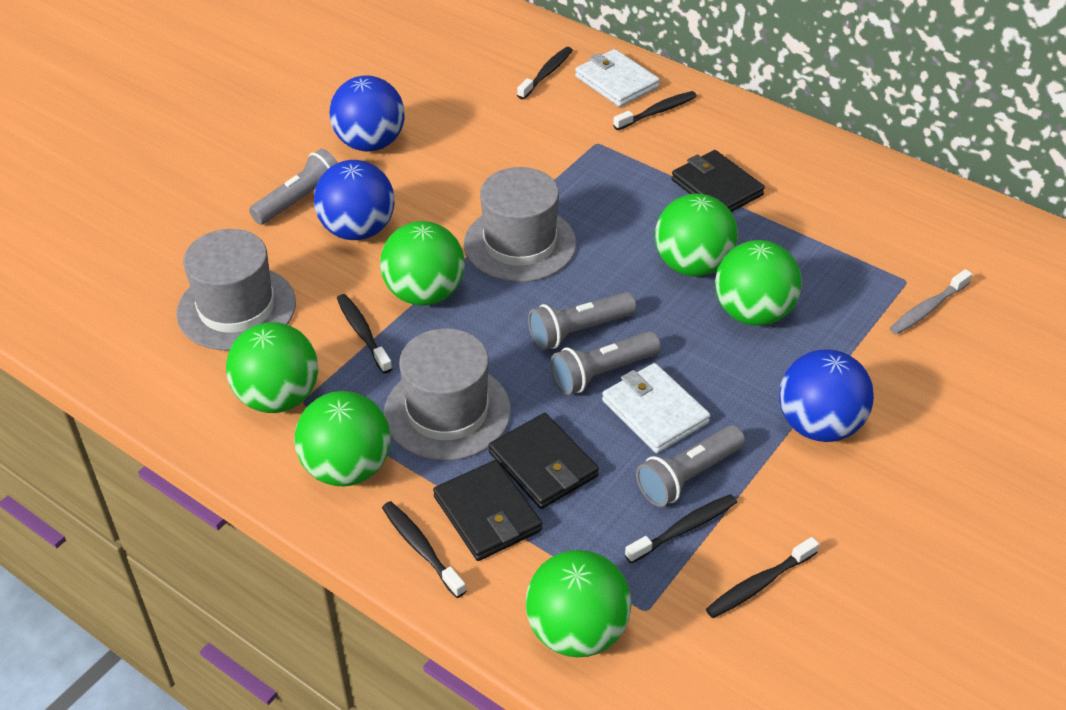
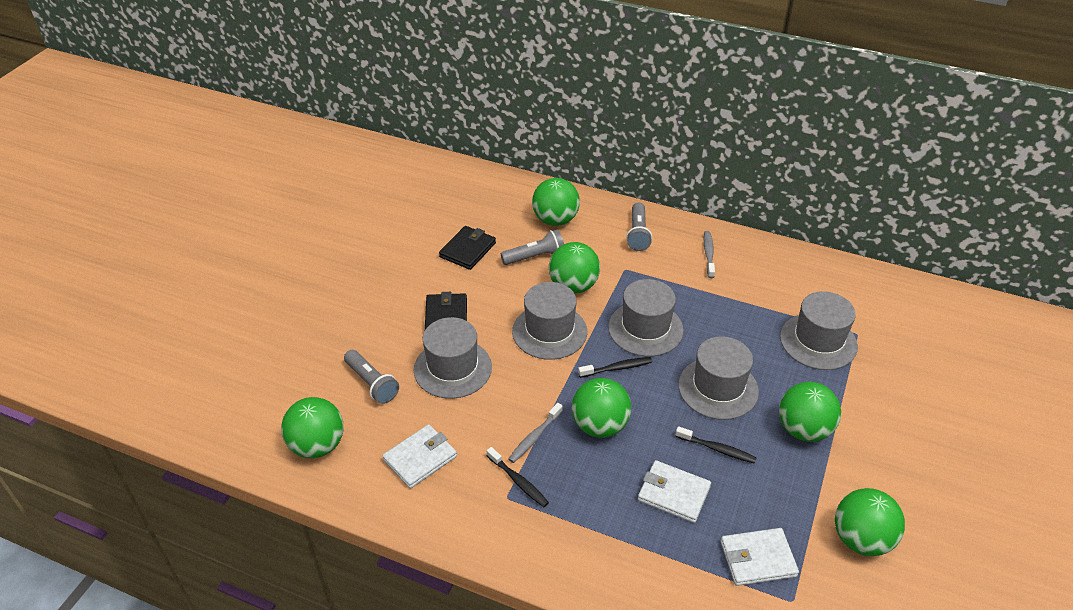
black toothbrush: 6 -> 3
black wallet: 3 -> 2
blue ball: 3 -> 0
grey flashlight: 4 -> 3
grey hat: 3 -> 5
grey toothbrush: 1 -> 2
white wallet: 2 -> 3

